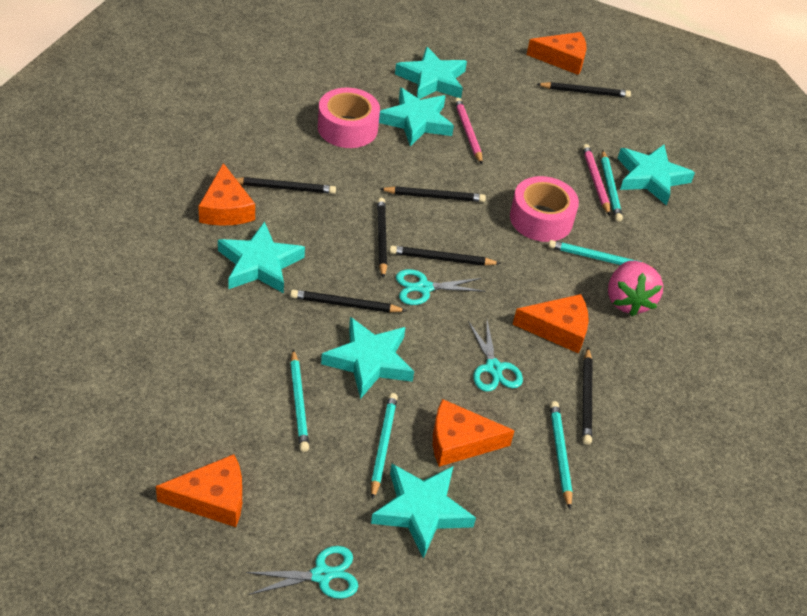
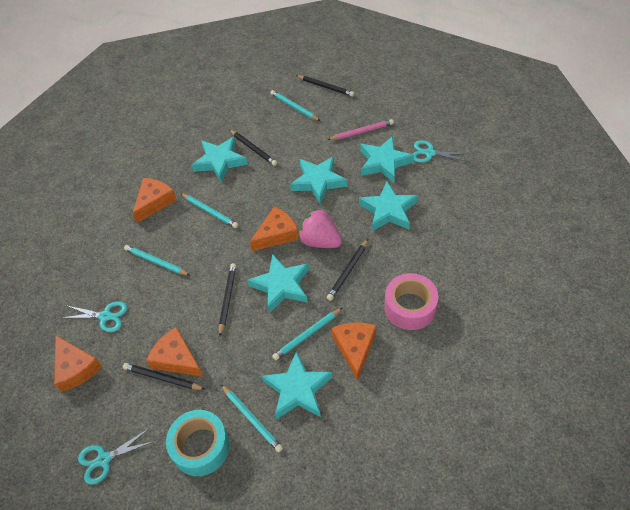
black pencil: 7 -> 5
pink pencil: 2 -> 1
pink tape: 2 -> 1
turquoise tape: 0 -> 1

